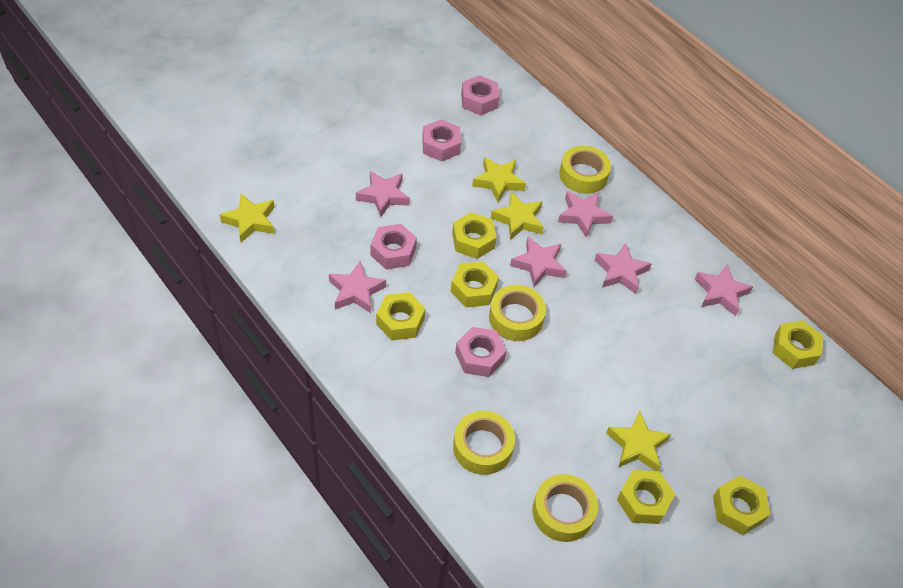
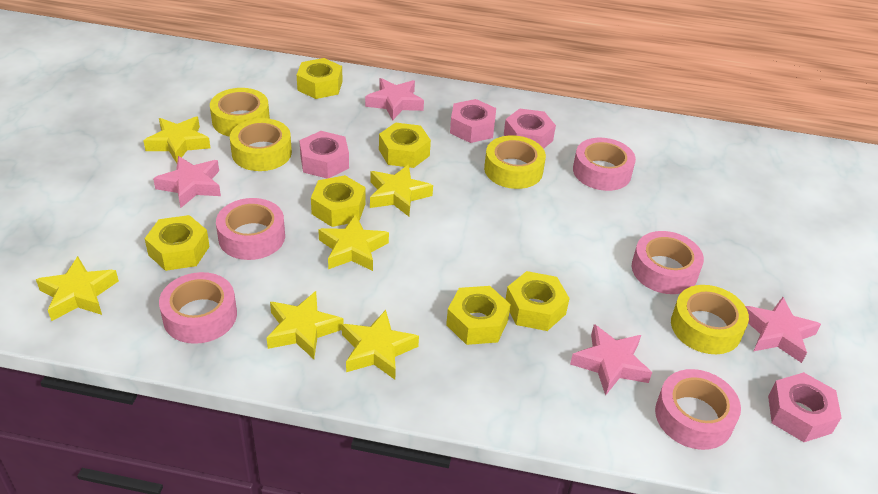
pink star: 6 -> 4
pink tape: 0 -> 5
yellow star: 4 -> 6

